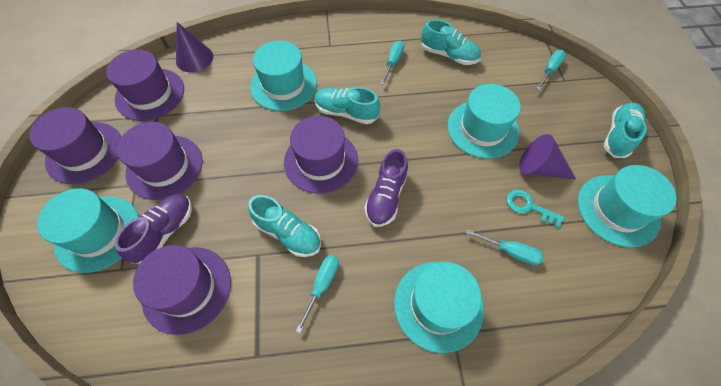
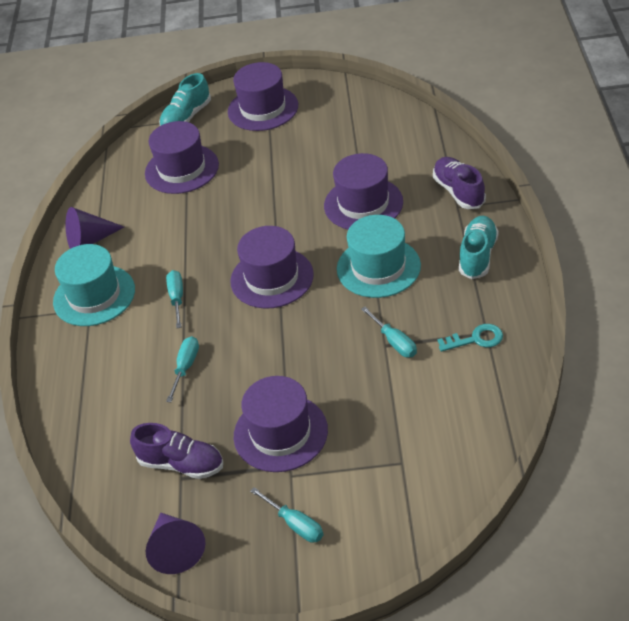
turquoise hat: 5 -> 2
turquoise shoe: 4 -> 2

